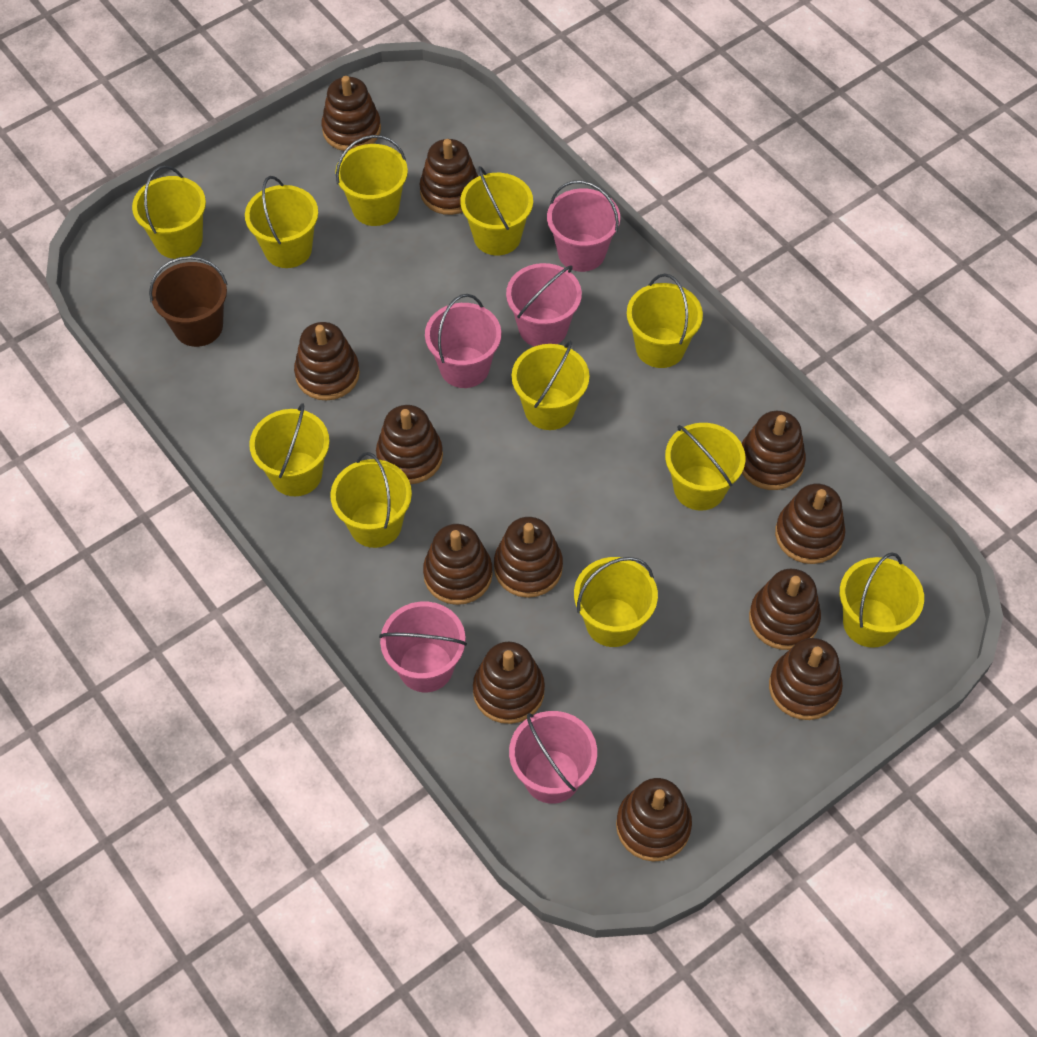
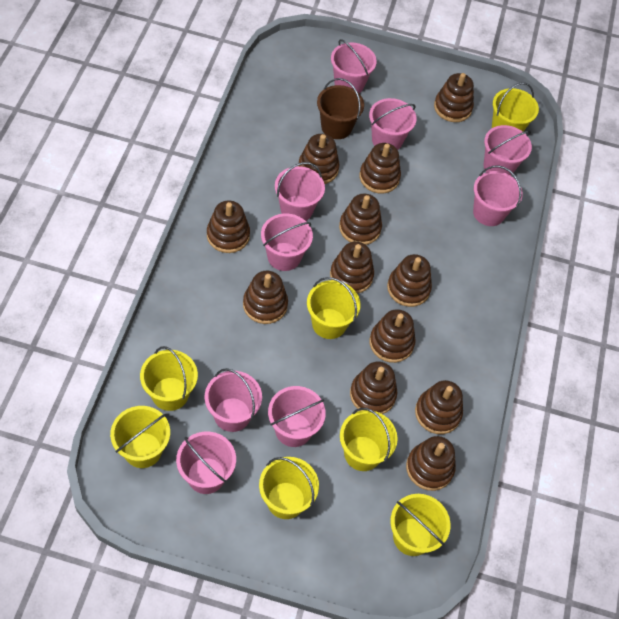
pink bucket: 5 -> 9
yellow bucket: 11 -> 7

